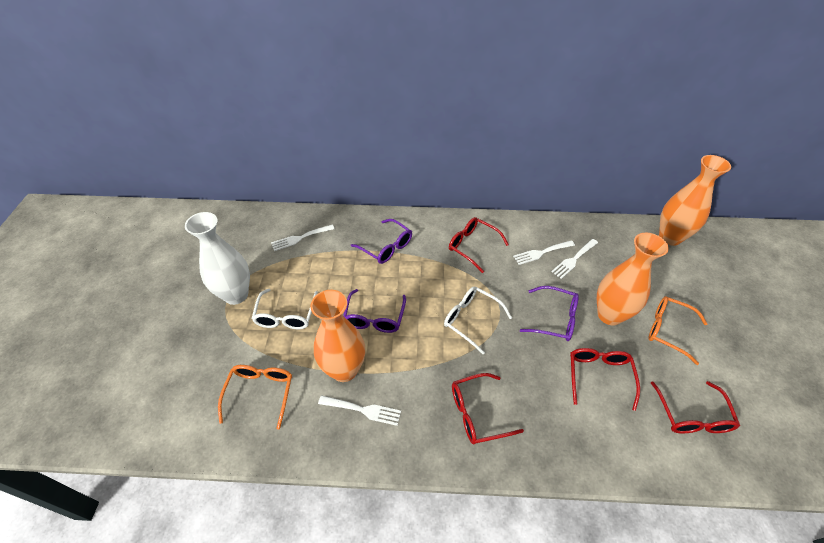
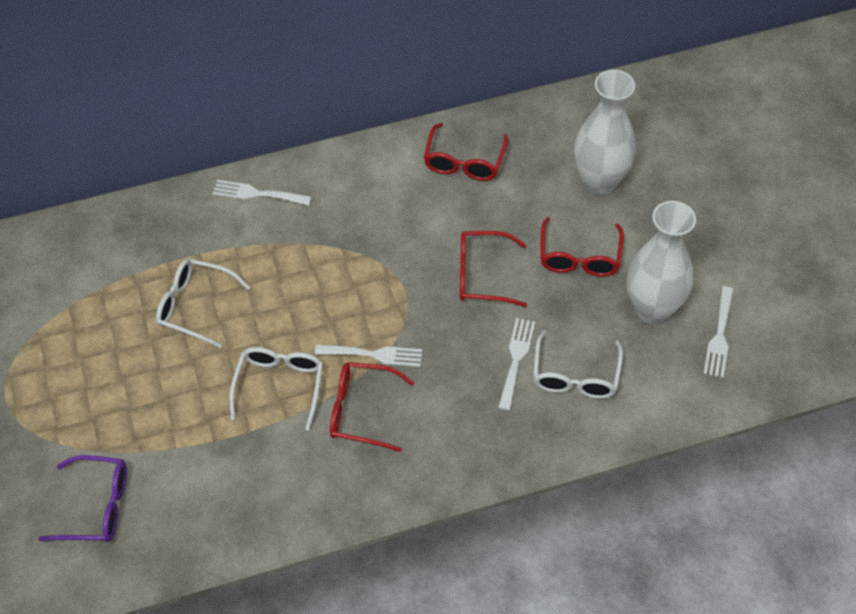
orange glasses: 2 -> 0
orange vase: 3 -> 0
purple glasses: 3 -> 1
white glasses: 2 -> 3
white vase: 1 -> 2

